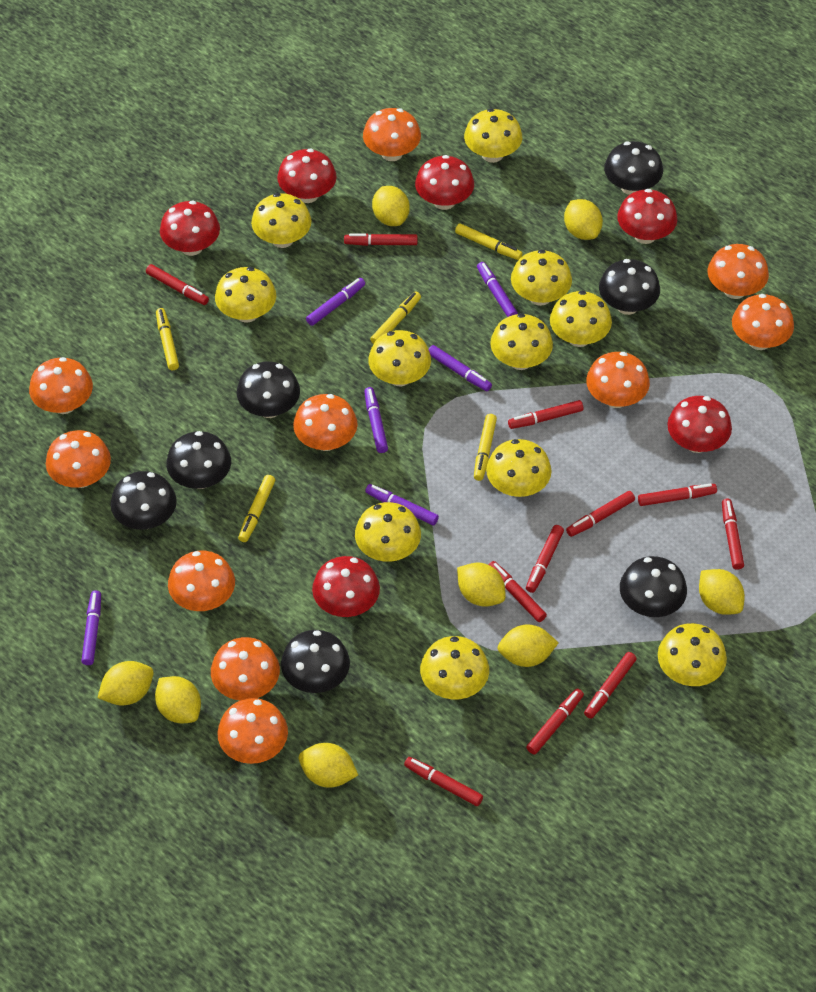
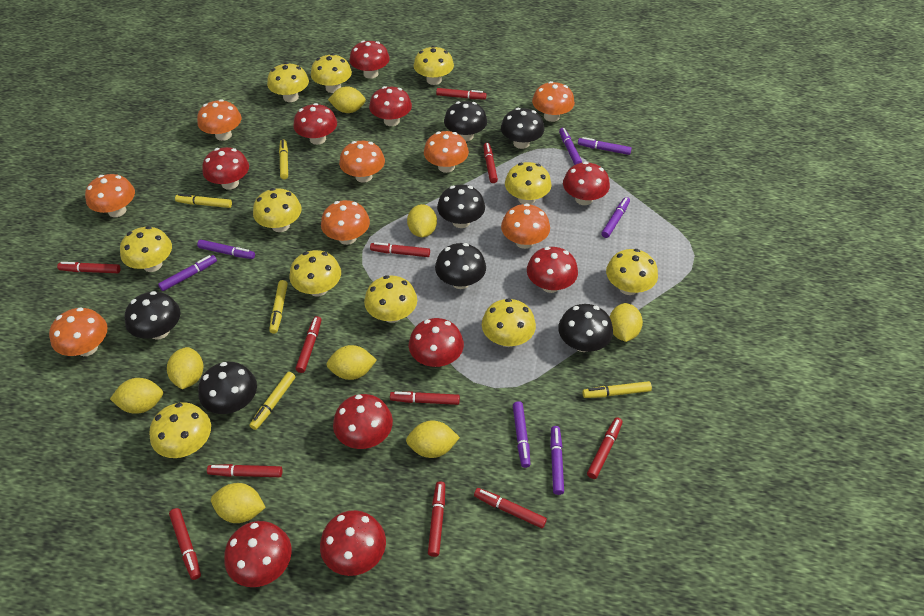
orange mushroom: 10 -> 8
purple marker: 6 -> 7
red mushroom: 6 -> 10

